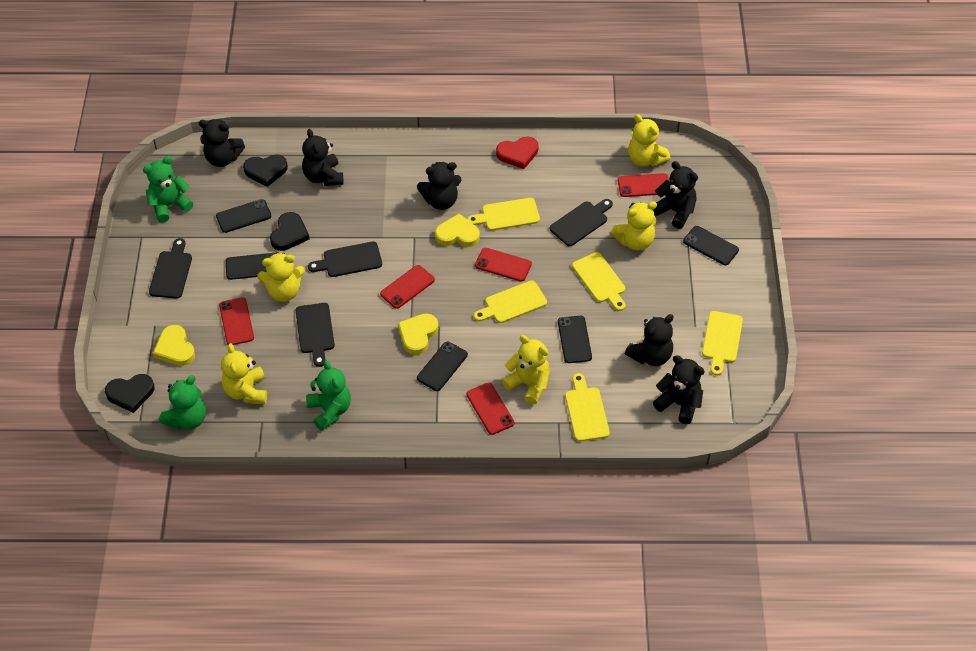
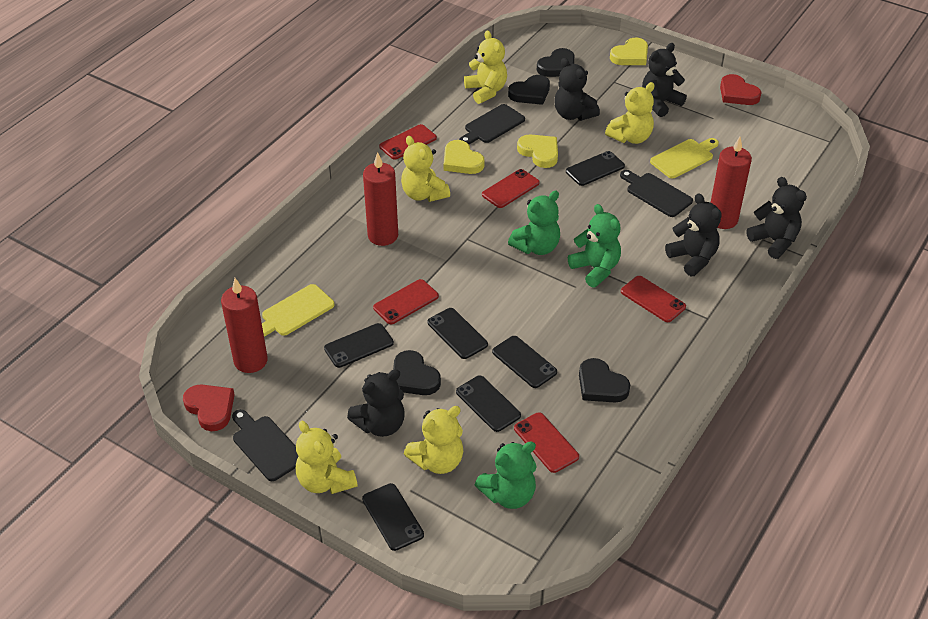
black cutting board: 4 -> 3
black heart: 3 -> 4
black phone: 5 -> 6
black teddy bear: 6 -> 5
red candle: 0 -> 3
red heart: 1 -> 2
yellow cutting board: 5 -> 2

